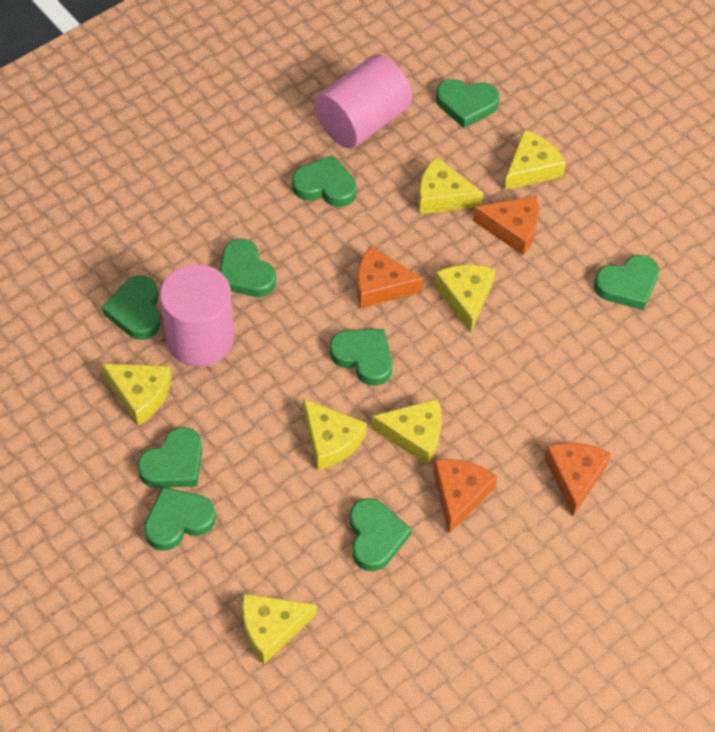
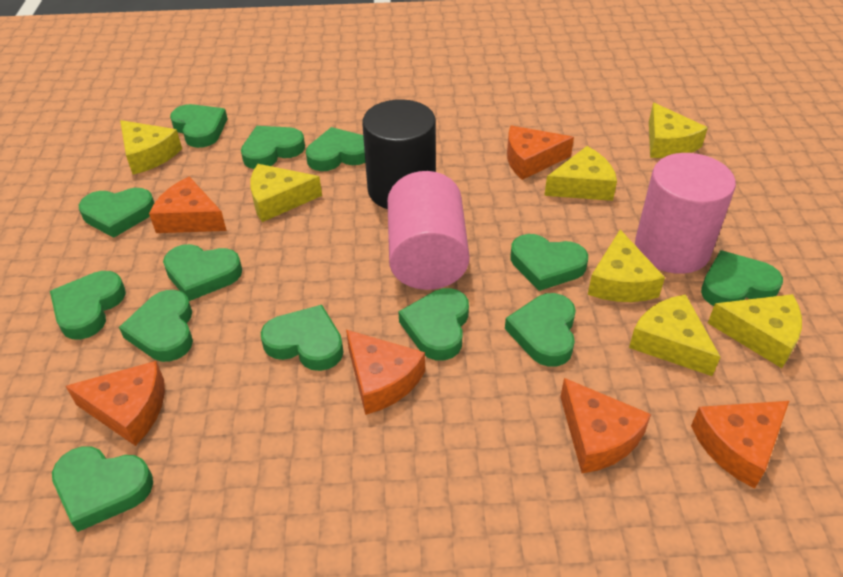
black cylinder: 0 -> 1
green heart: 9 -> 13
orange cheese: 4 -> 6

